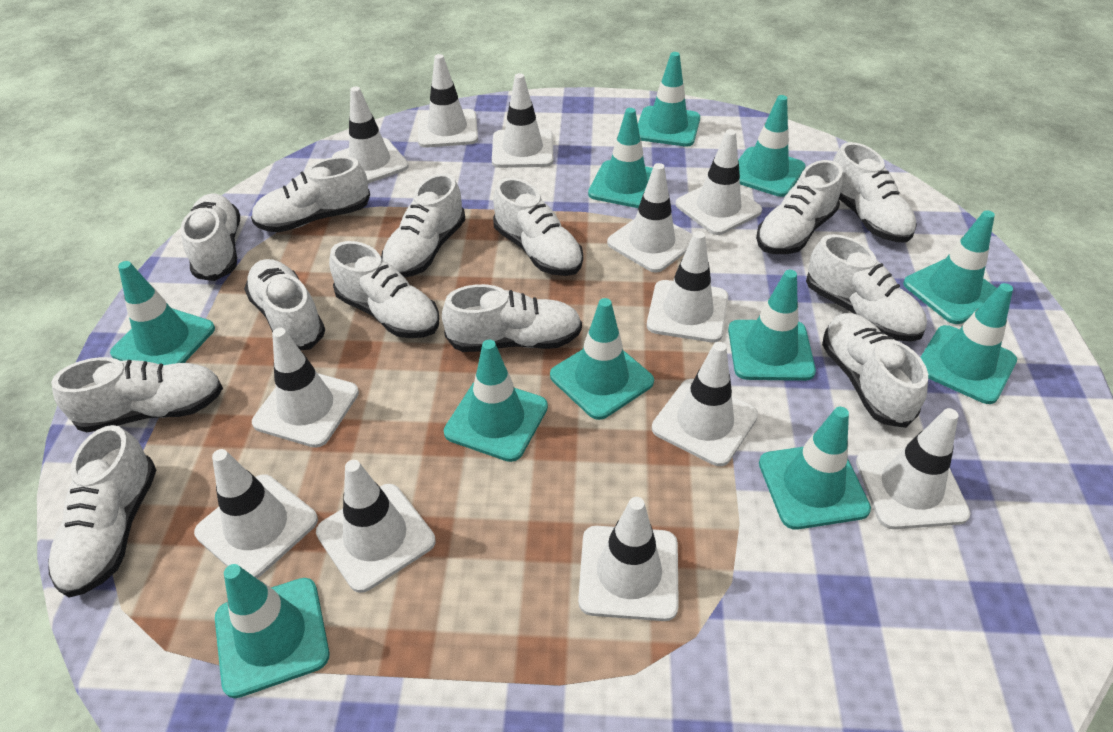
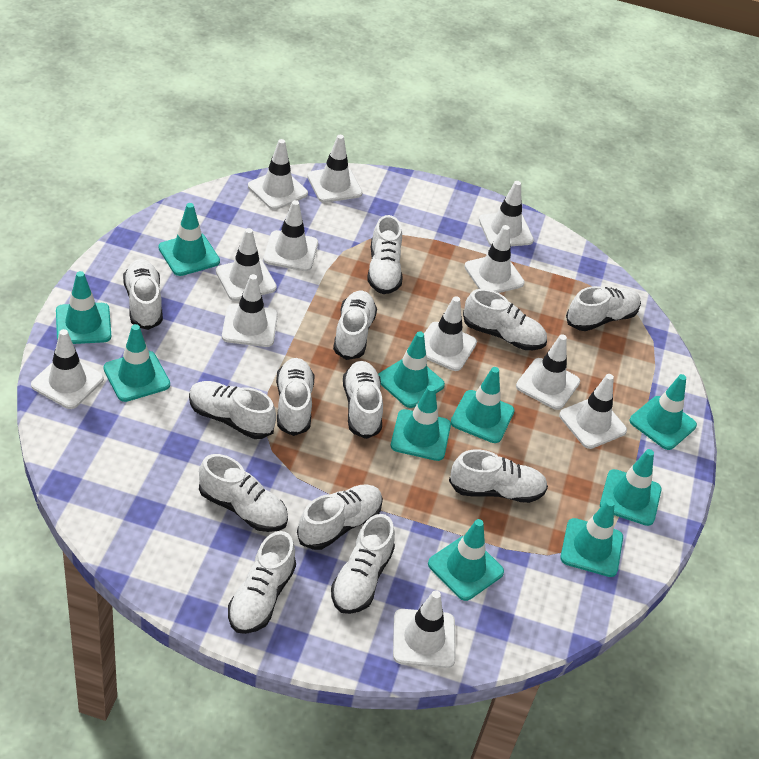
turquoise traffic cone: 11 -> 10

